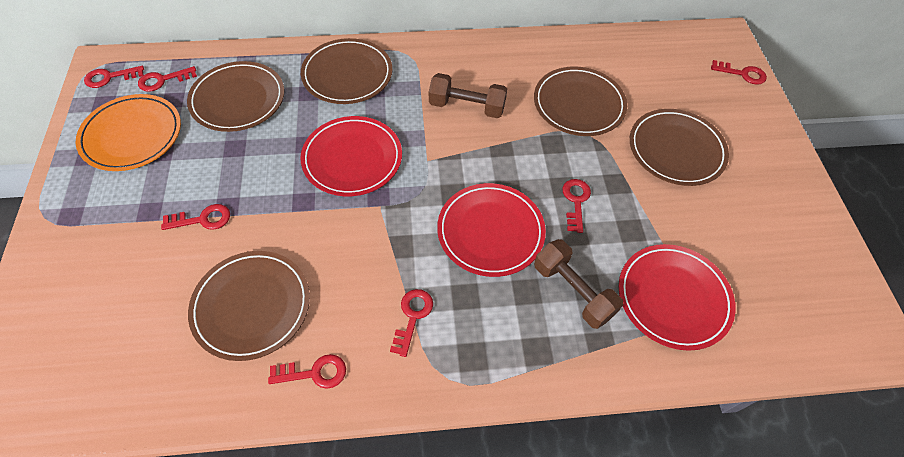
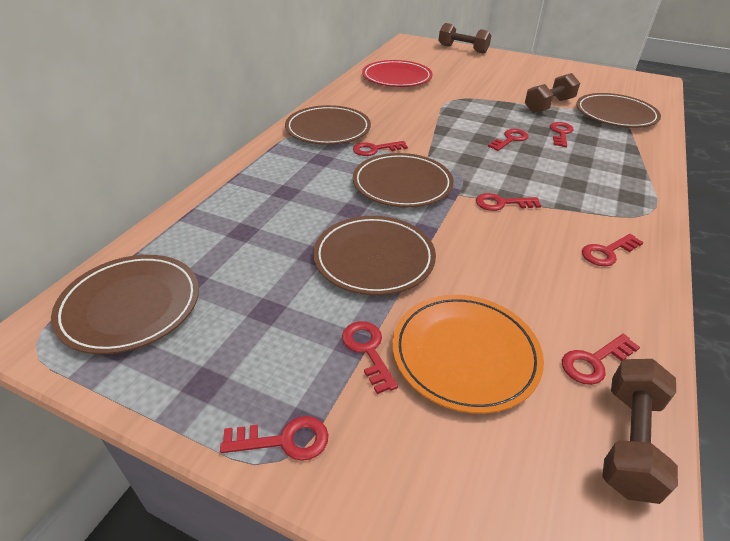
brown dumbbell: 2 -> 3
red key: 7 -> 8
red plate: 3 -> 1

